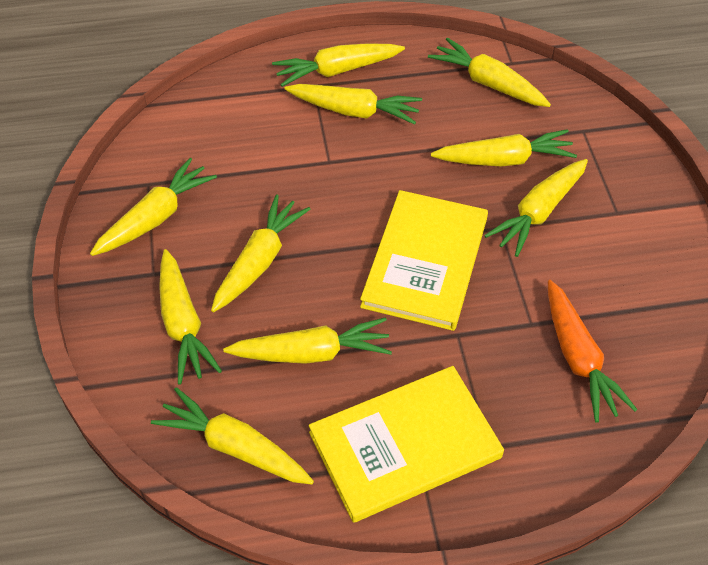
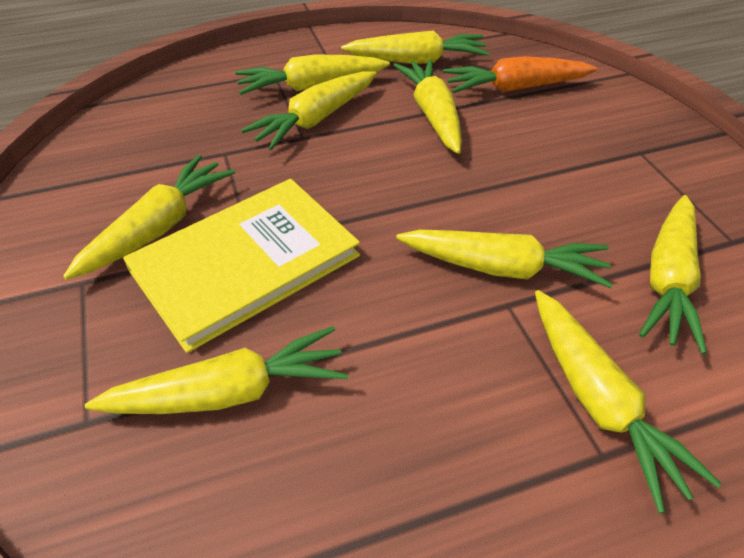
yellow book: 2 -> 1
yellow carrot: 10 -> 9

